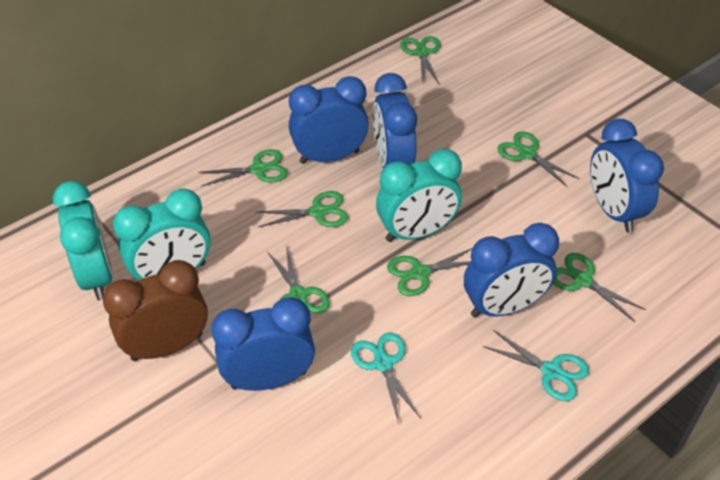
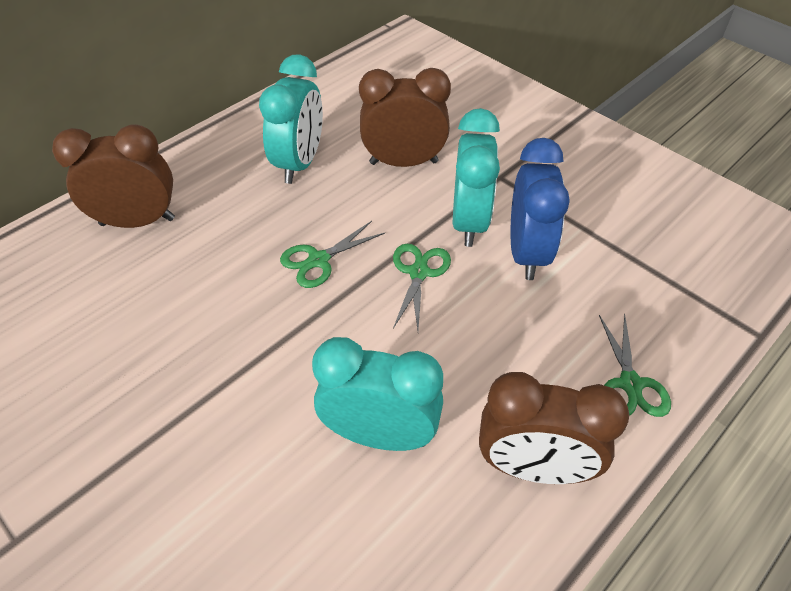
blue clock: 5 -> 1
brown clock: 1 -> 3
green scissors: 7 -> 3
turquoise scissors: 2 -> 0

